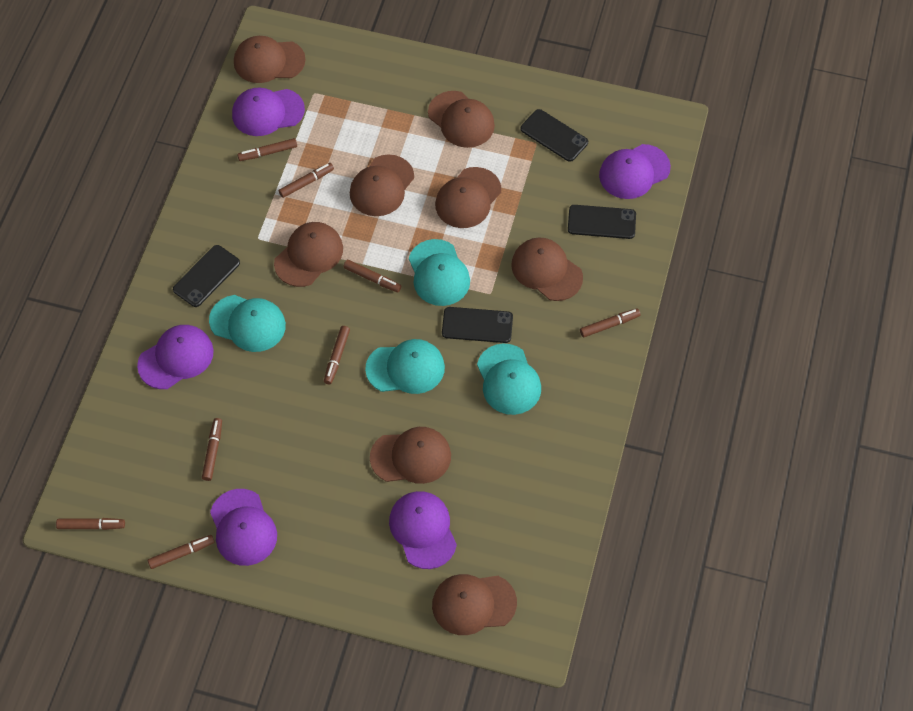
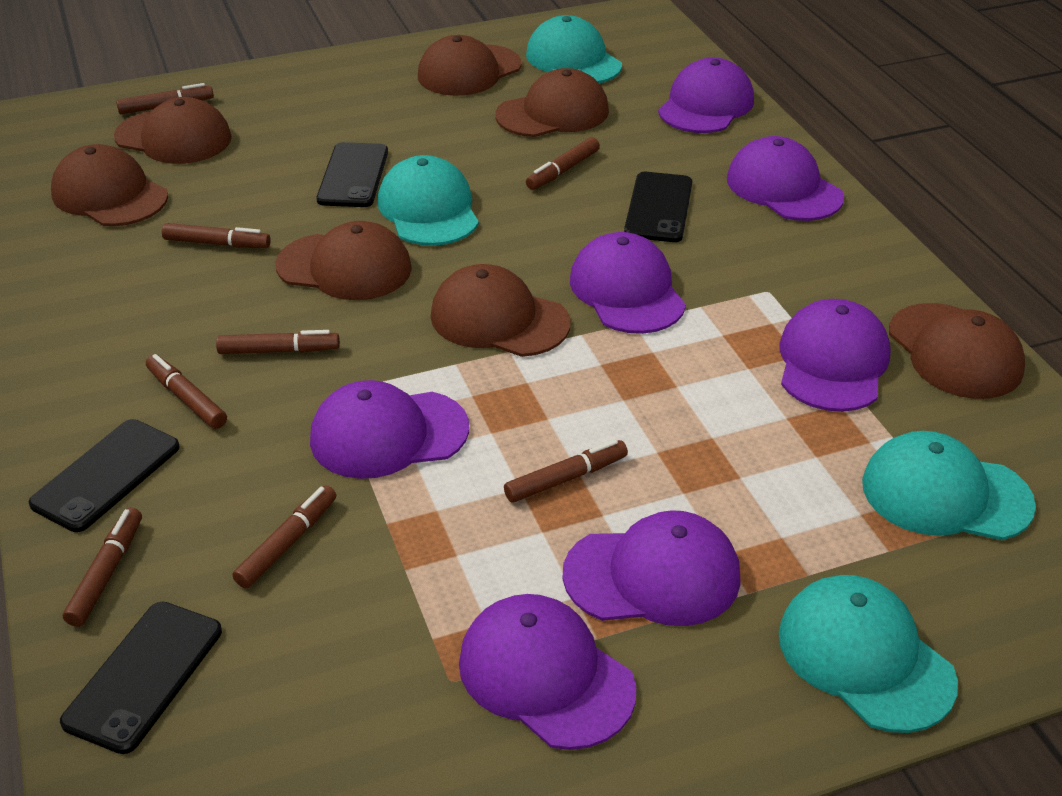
brown cap: 8 -> 7
purple cap: 5 -> 7

